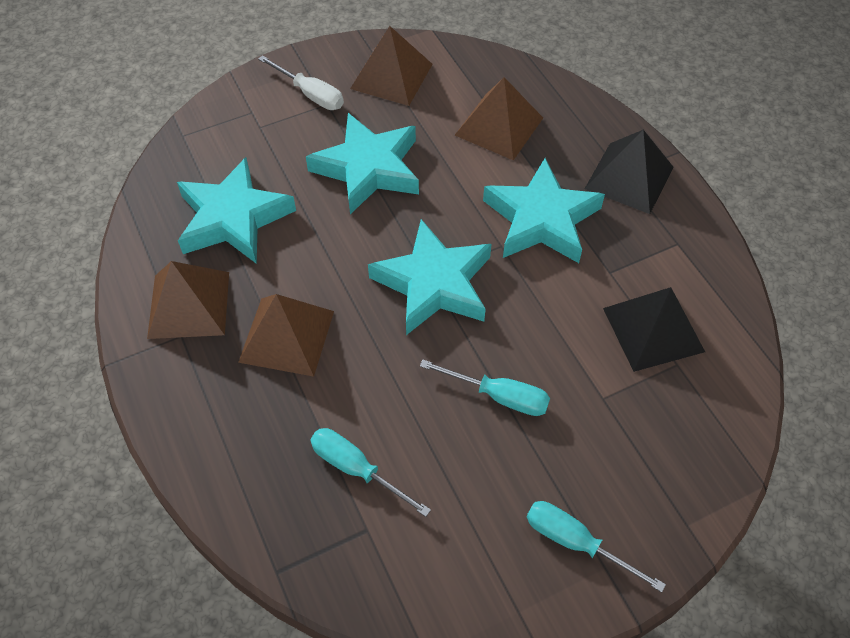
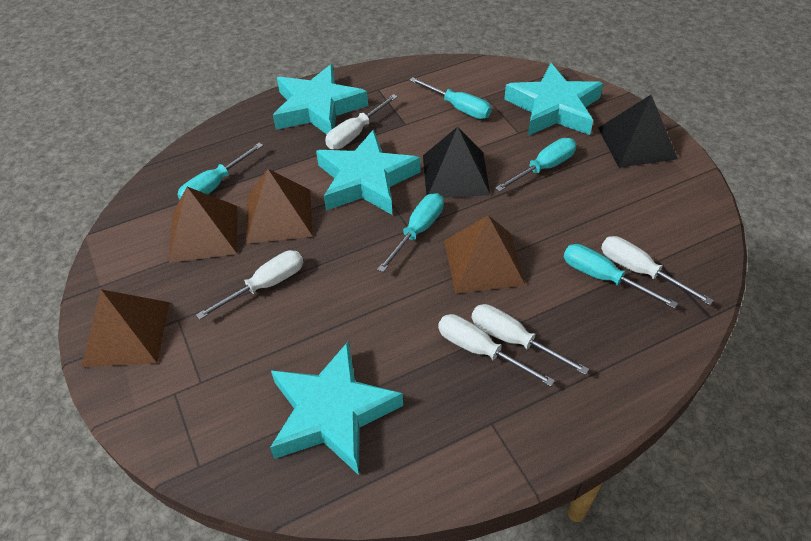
turquoise screwdriver: 3 -> 5
white screwdriver: 1 -> 5

